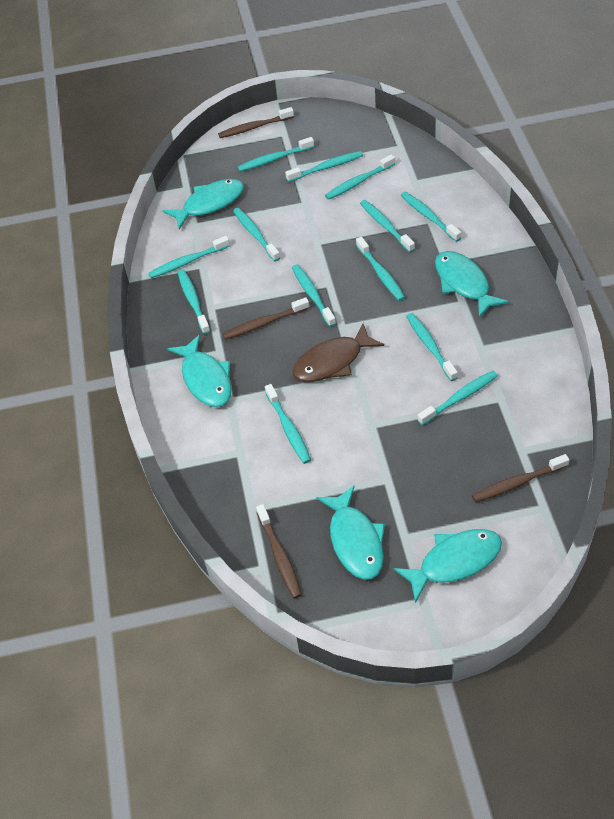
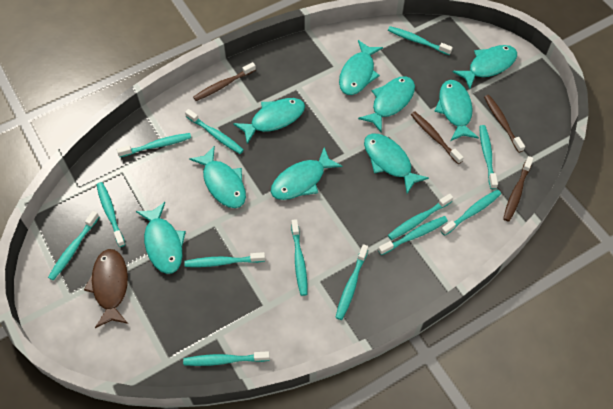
turquoise fish: 5 -> 9

